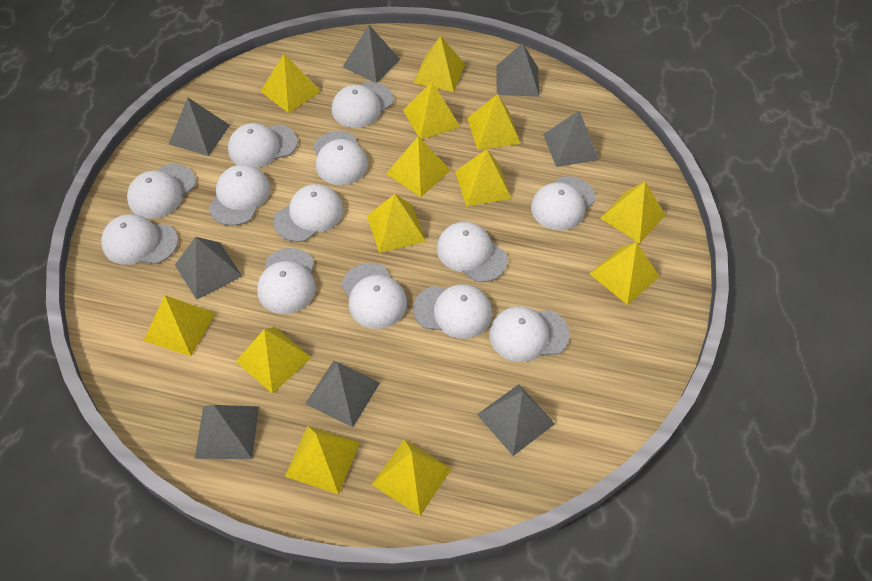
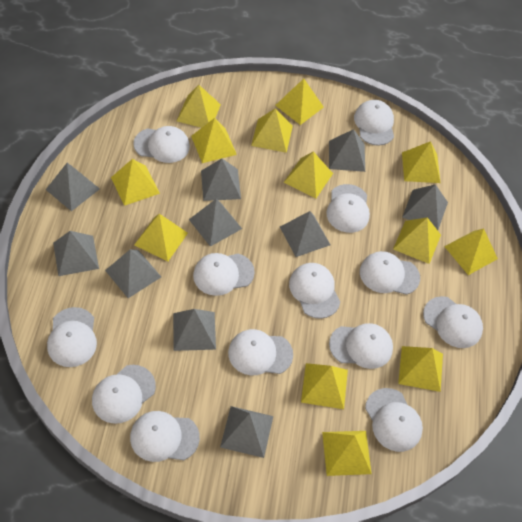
grey pyramid: 8 -> 10

